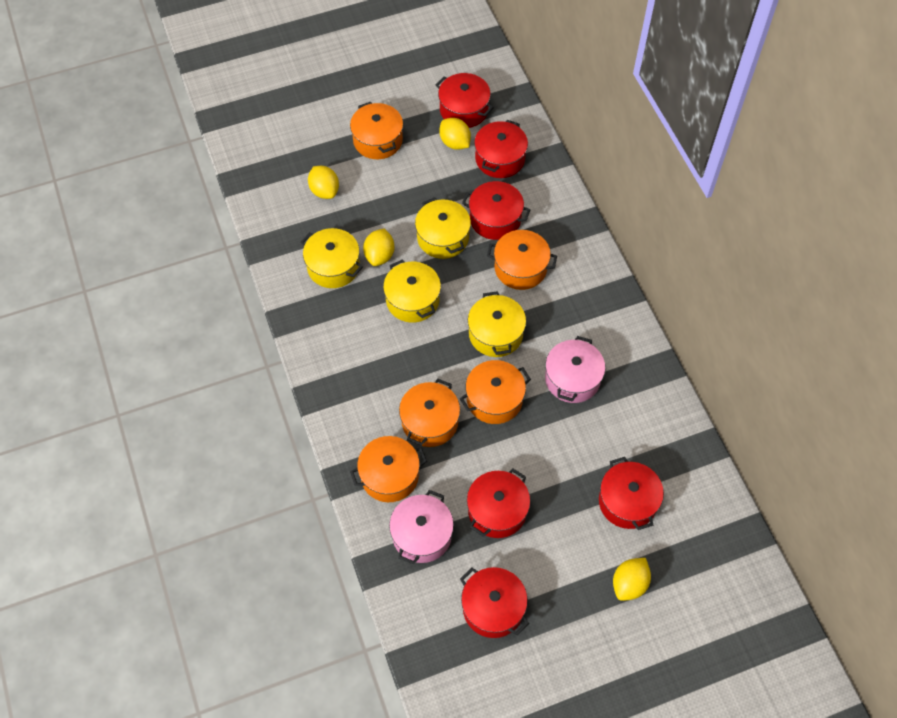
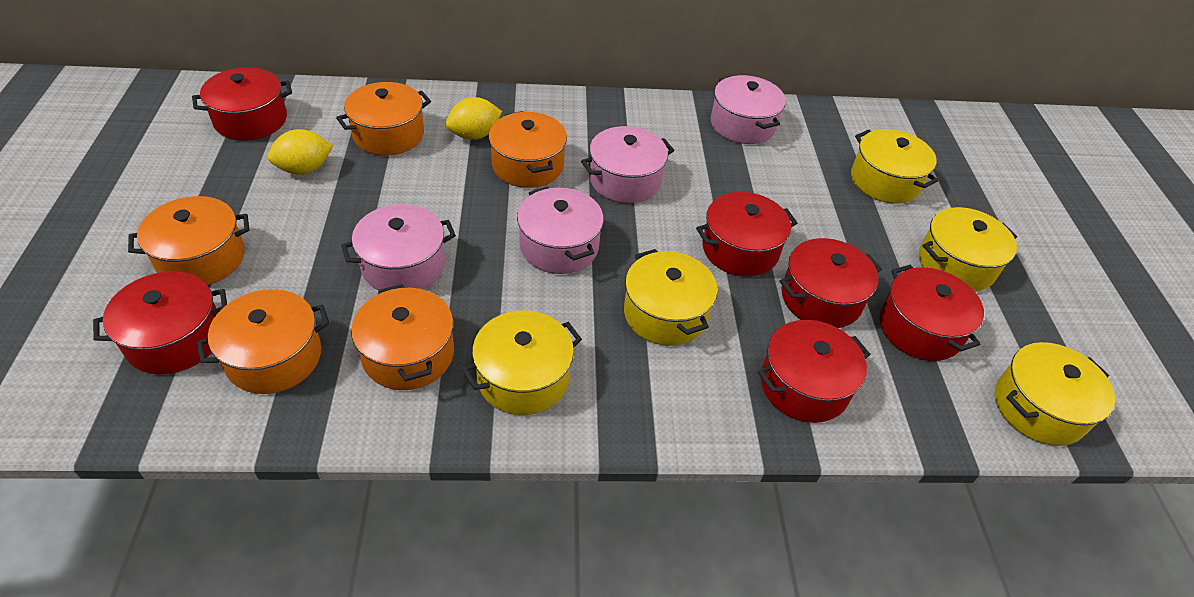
pink pot: 2 -> 4
yellow lemon: 4 -> 2
yellow pot: 4 -> 5

